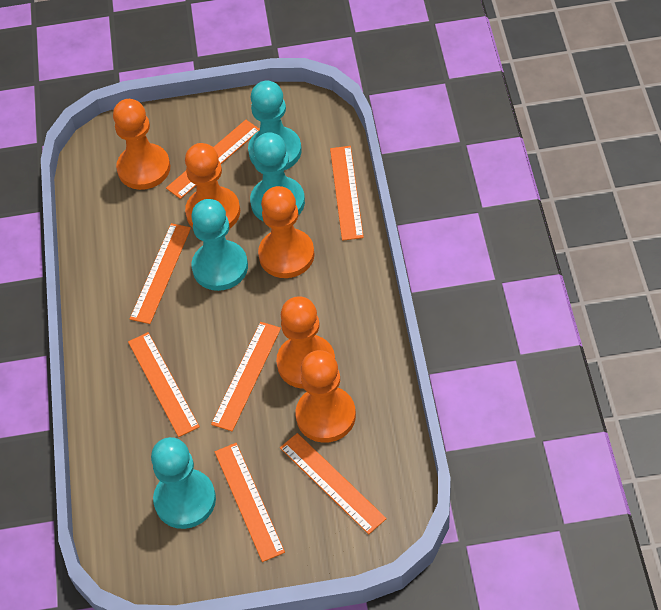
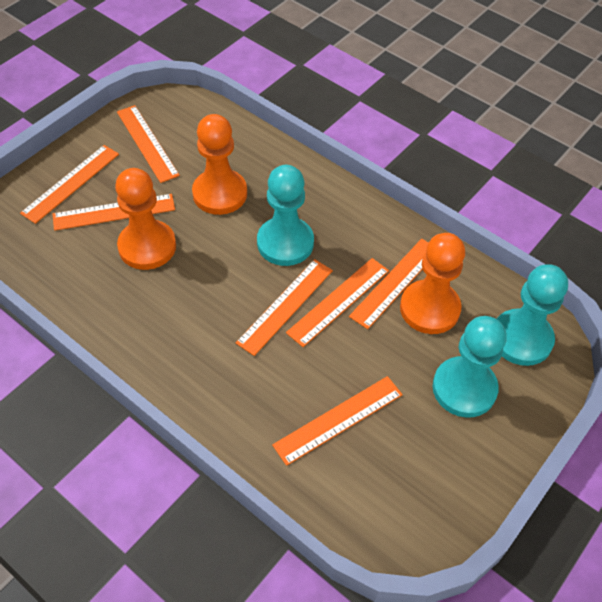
orange pawn: 5 -> 3
turquoise pawn: 4 -> 3

